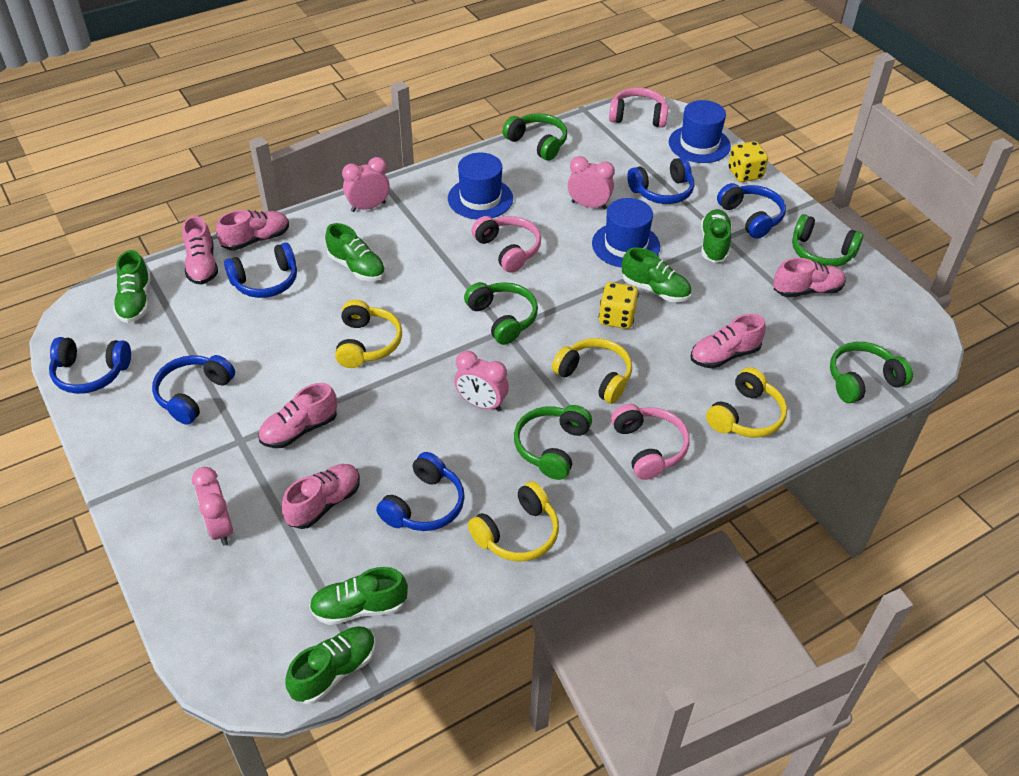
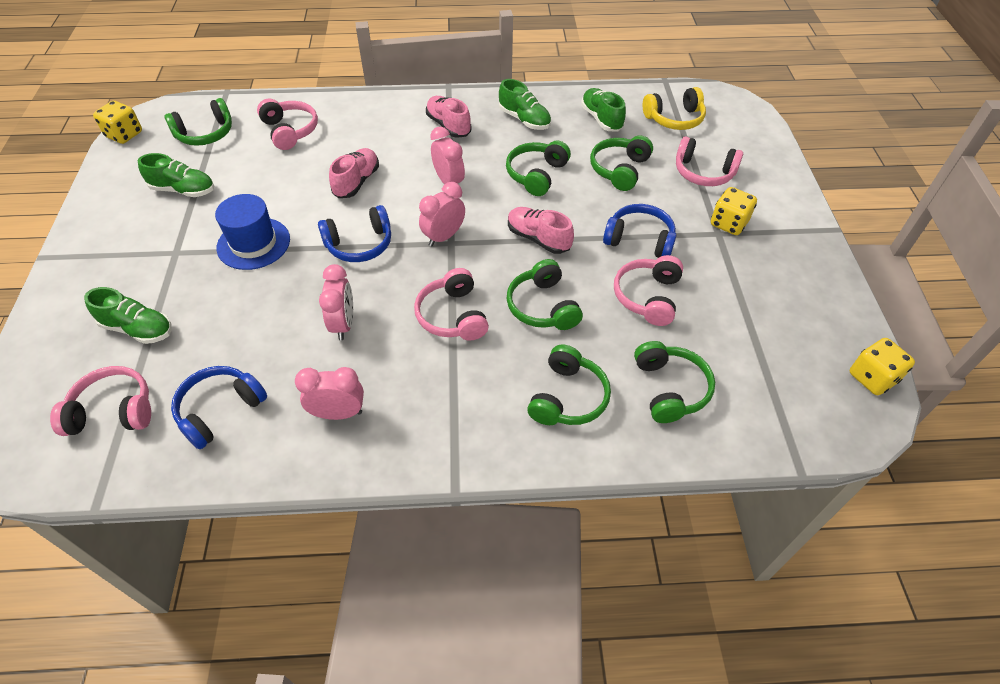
blue hat: 3 -> 1
blue headphones: 6 -> 3
green headphones: 5 -> 6
green shoe: 6 -> 4
pink headphones: 3 -> 5
pink shoe: 6 -> 3
yellow dice: 2 -> 3
yellow headphones: 4 -> 1

